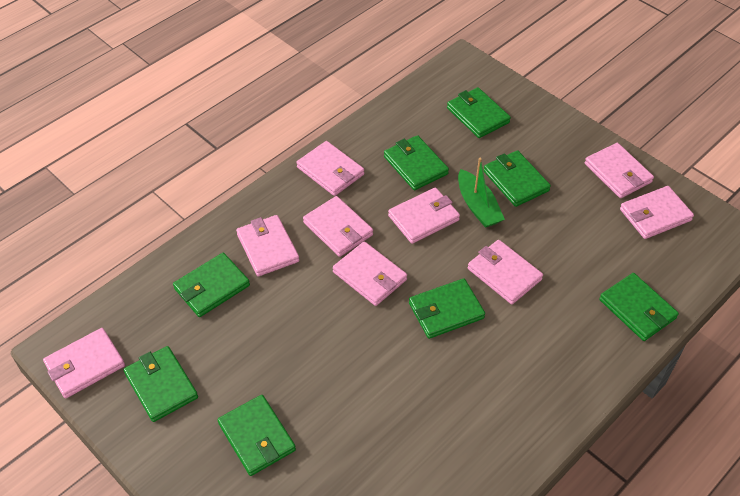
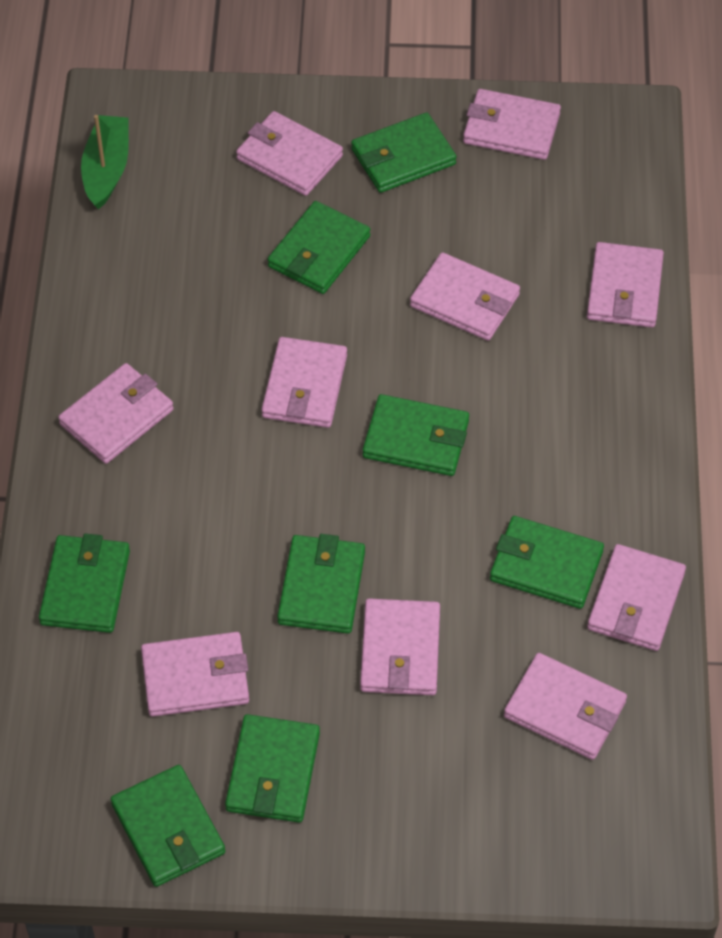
pink wallet: 9 -> 10

